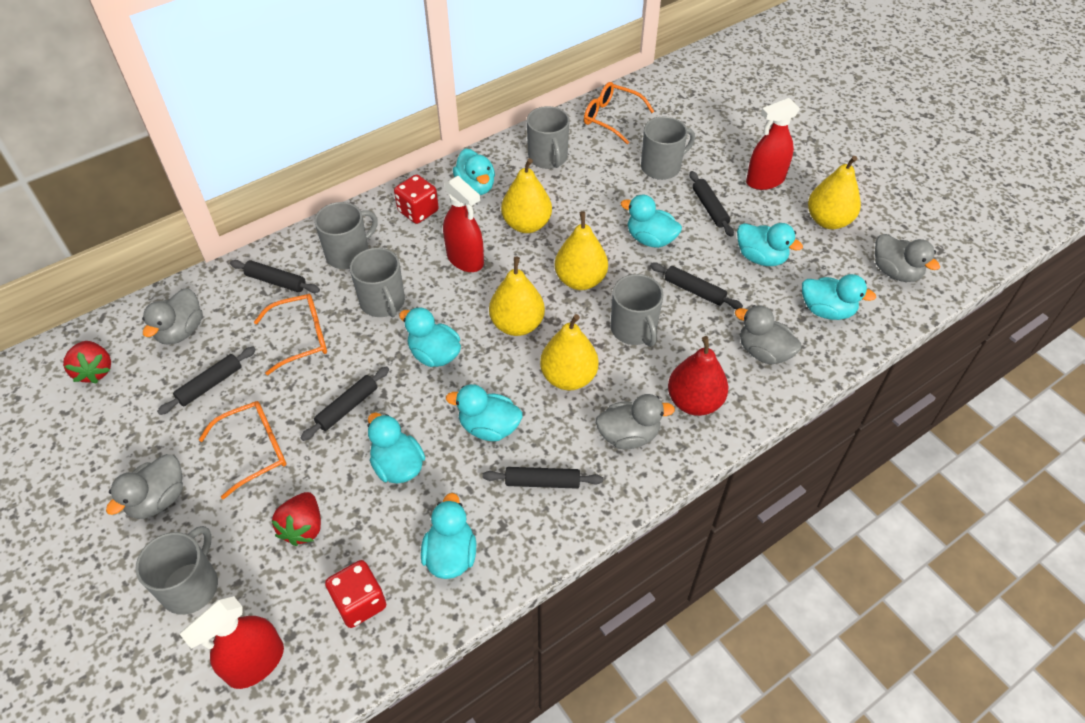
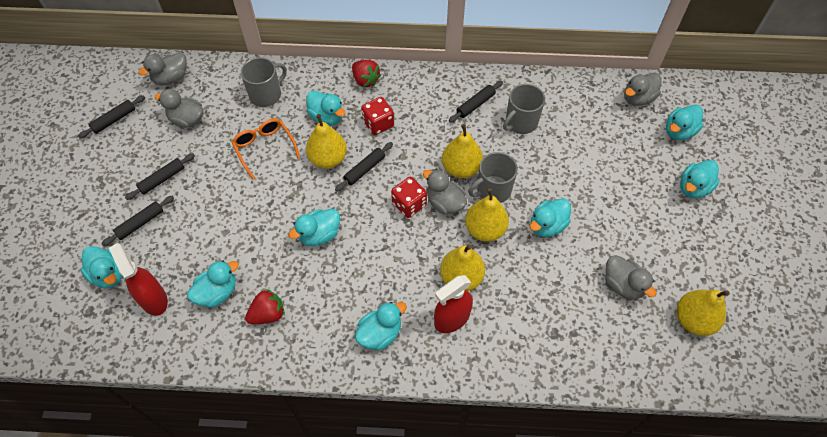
black rolling pin: 6 -> 5
grey mug: 6 -> 3
orange glasses: 3 -> 1
red pear: 1 -> 0
red spray bottle: 3 -> 2

